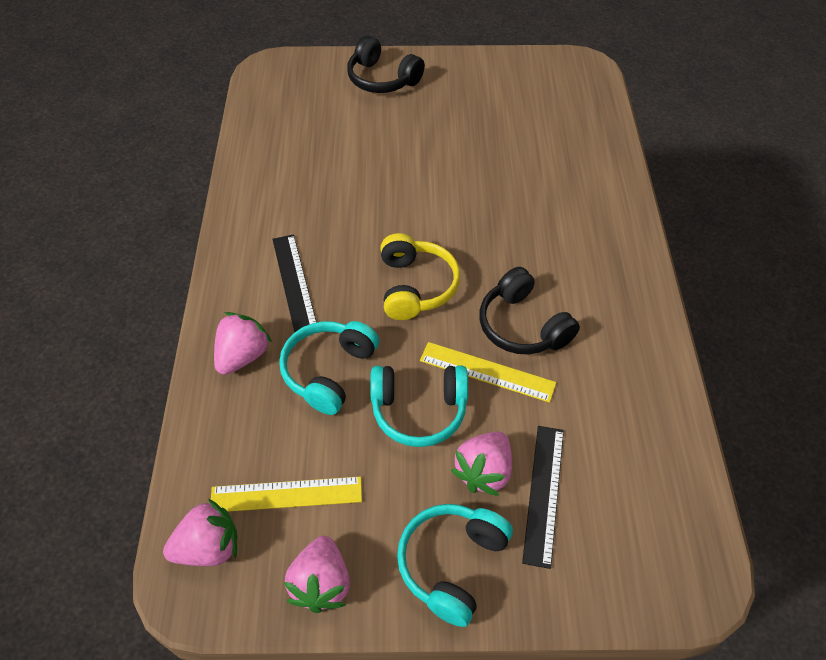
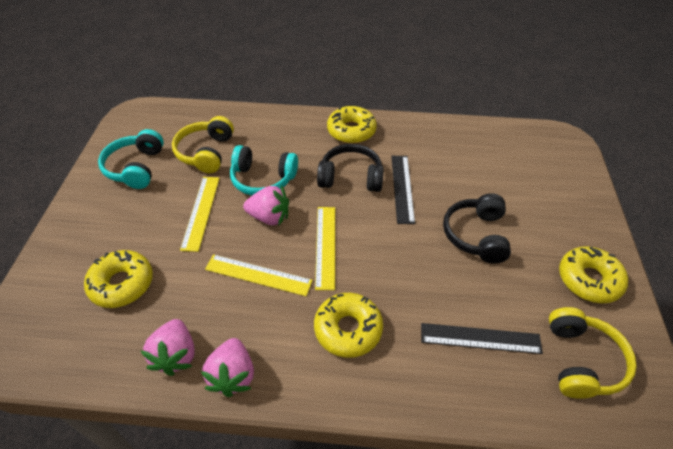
pink strawberry: 4 -> 3
turquoise headphones: 3 -> 2
yellow donut: 0 -> 4
yellow headphones: 1 -> 2
yellow ruler: 2 -> 3

